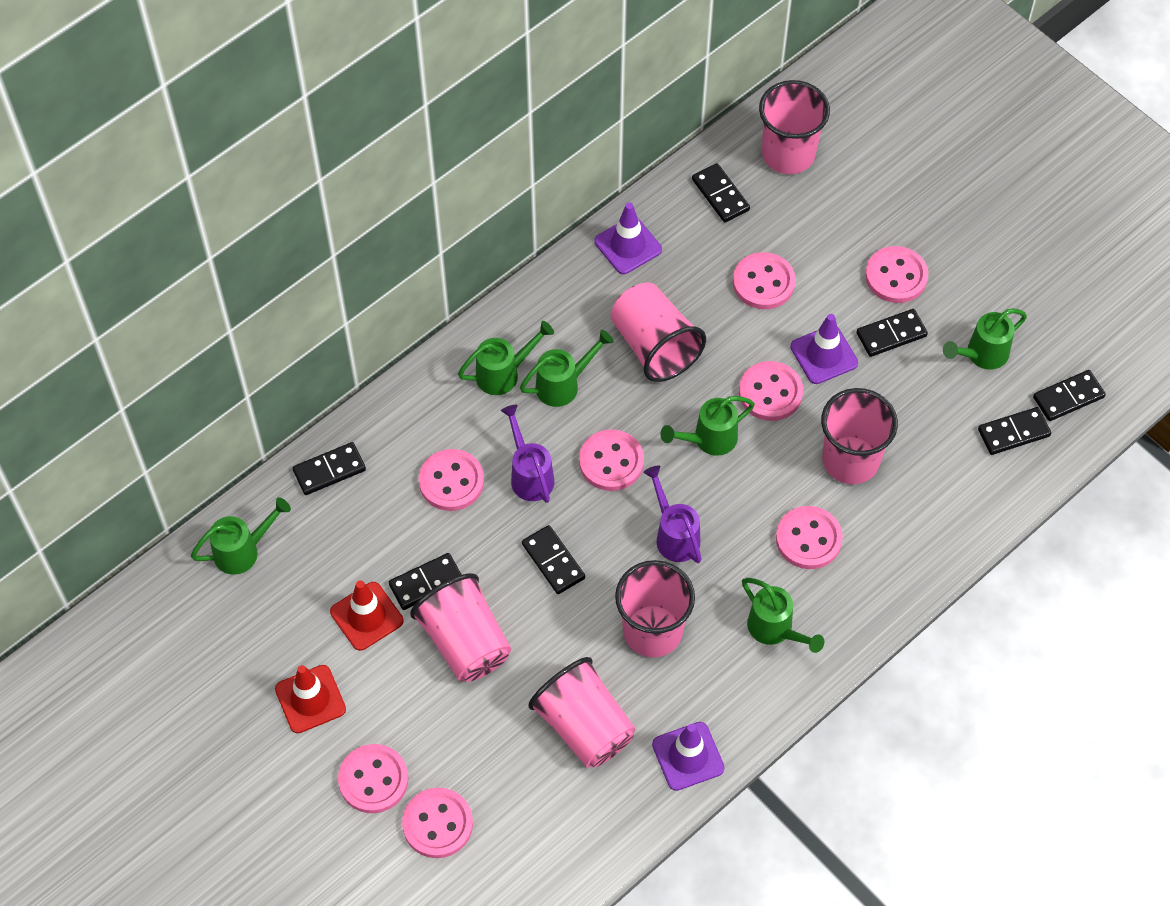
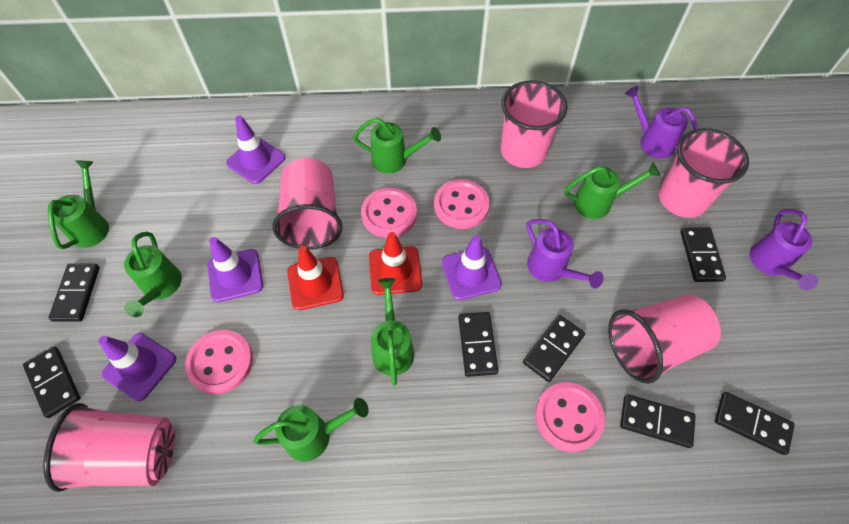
pink button: 8 -> 4
pink cup: 6 -> 5
purple traffic cone: 3 -> 4
purple watering can: 2 -> 3

